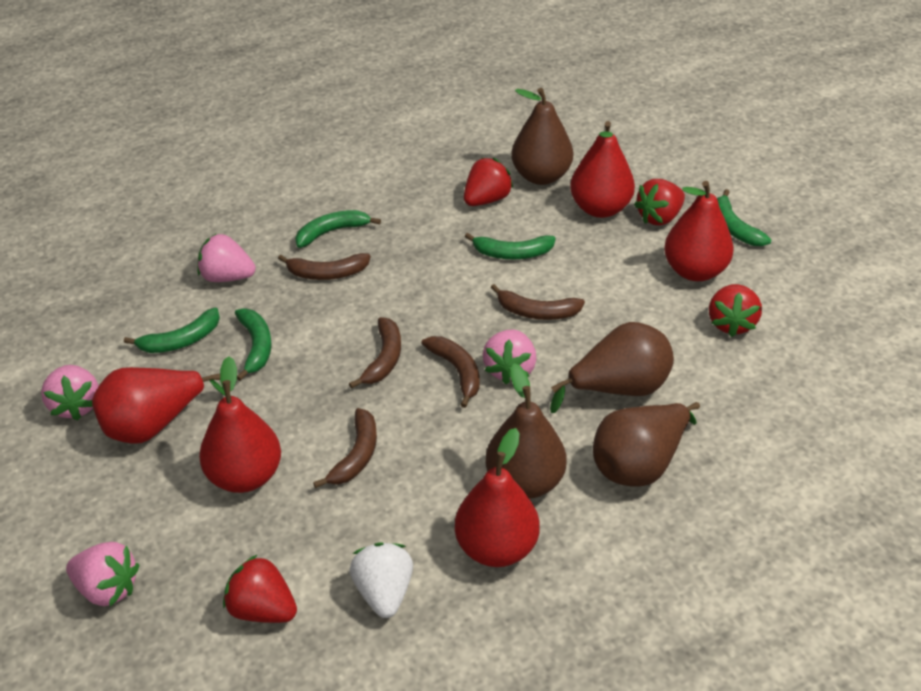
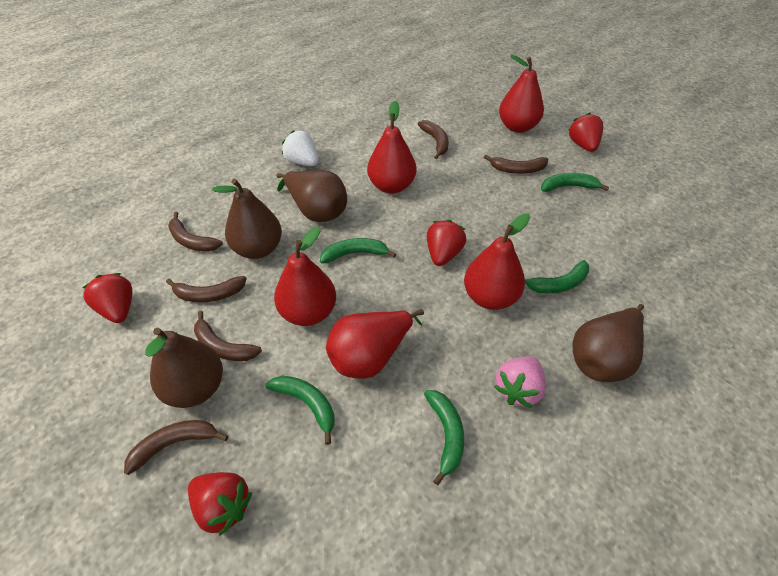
brown banana: 5 -> 6
pink strawberry: 4 -> 1

